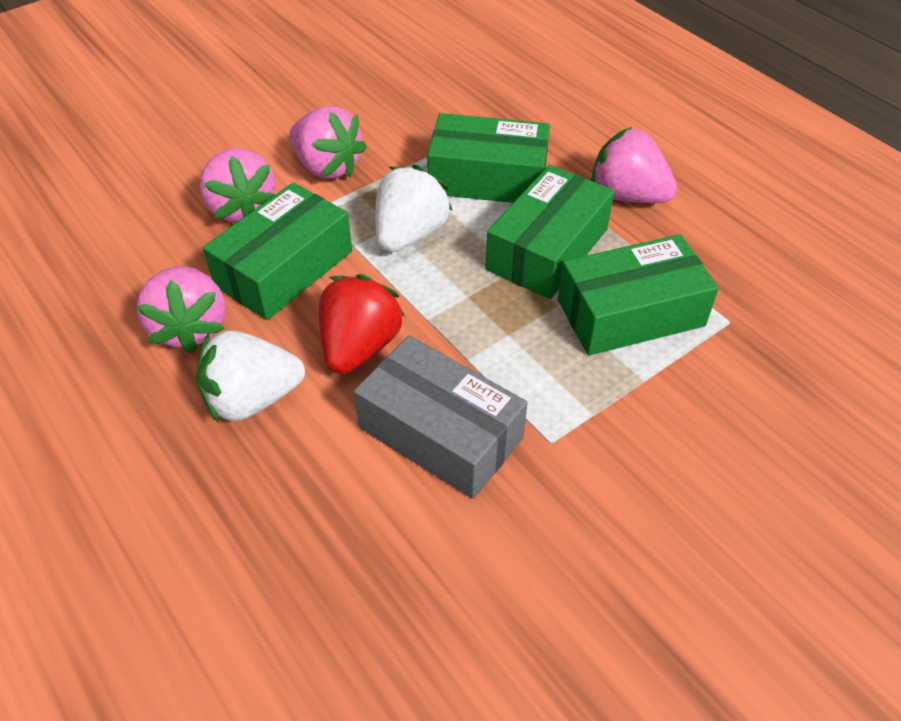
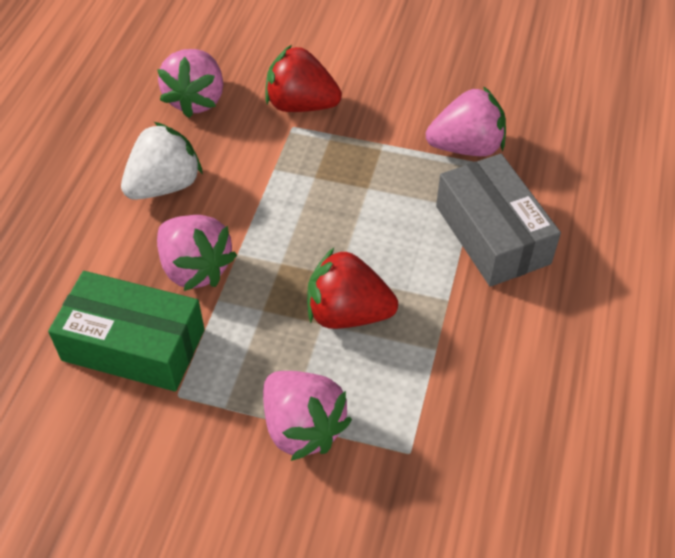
green box: 4 -> 1
red strawberry: 1 -> 2
white strawberry: 2 -> 1

